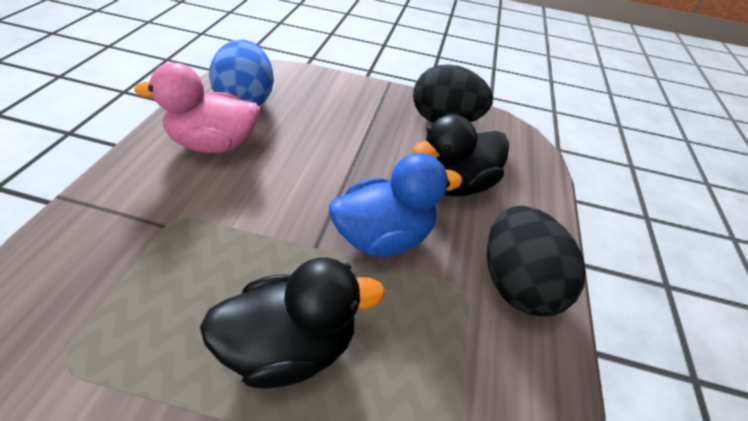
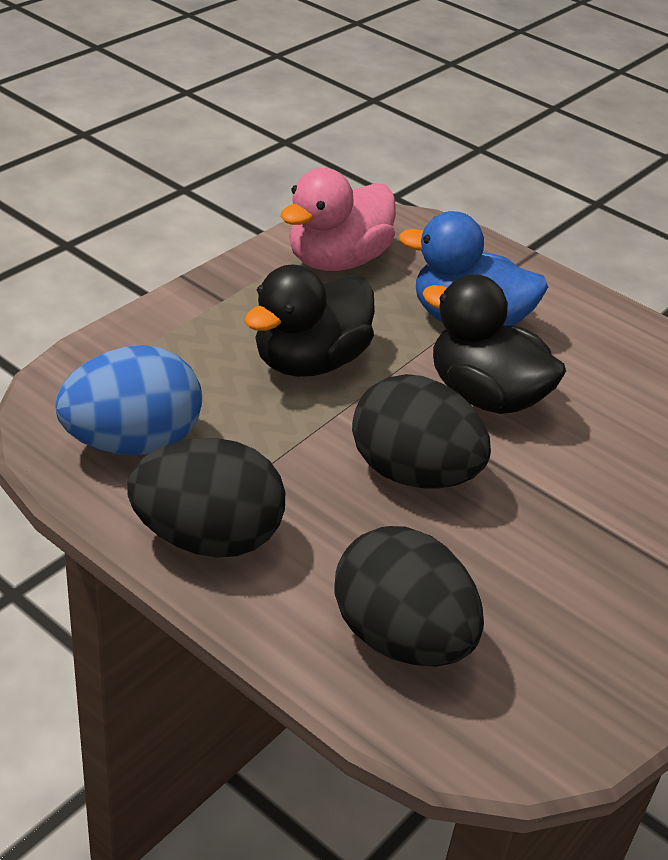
black egg: 2 -> 3

